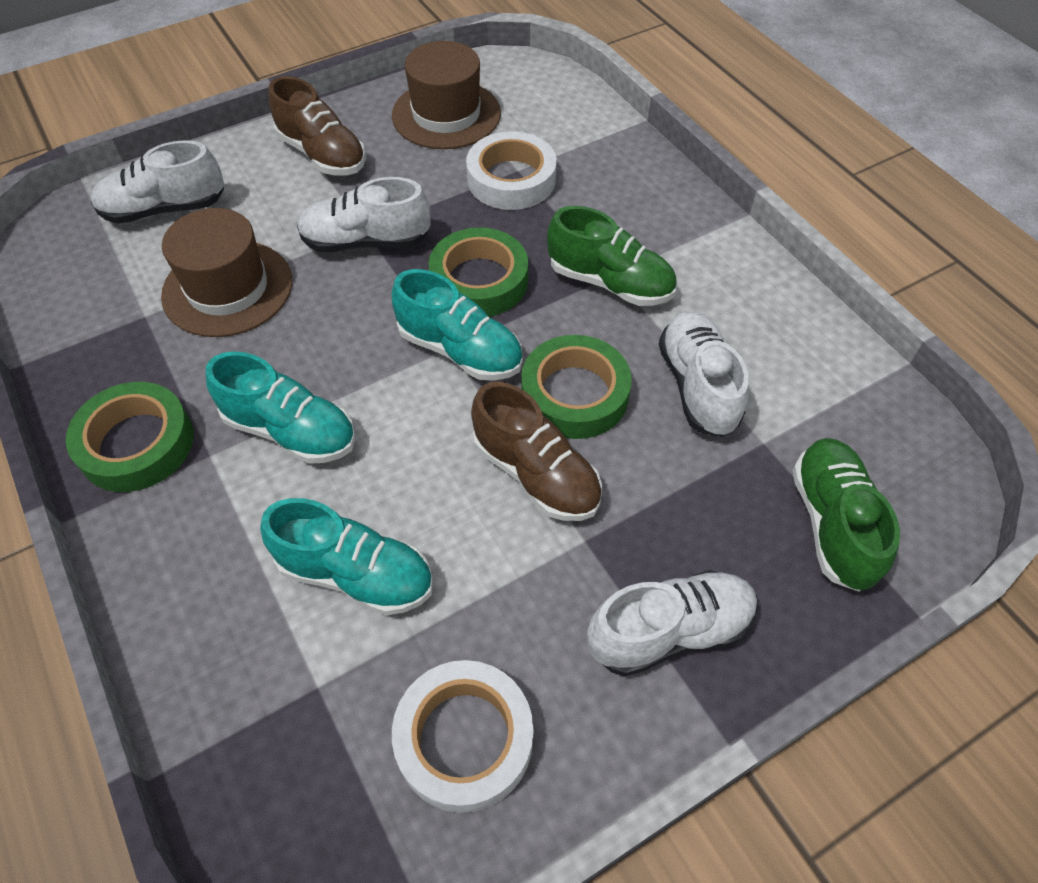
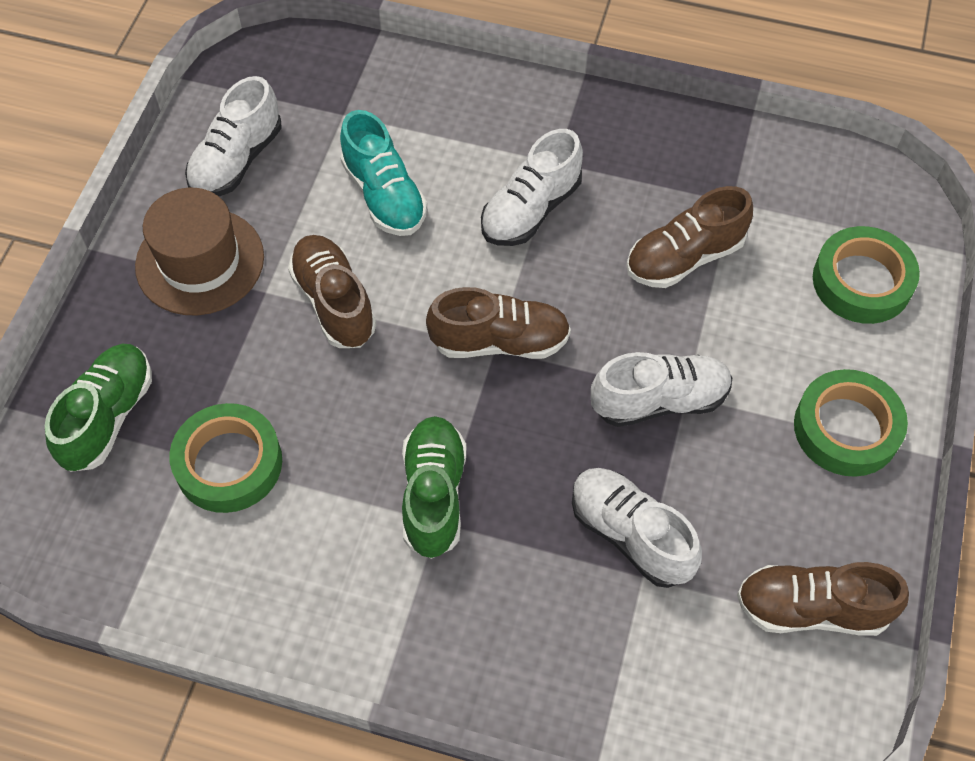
brown hat: 2 -> 1
brown shoe: 2 -> 4
turquoise shoe: 3 -> 1
white tape: 2 -> 0

